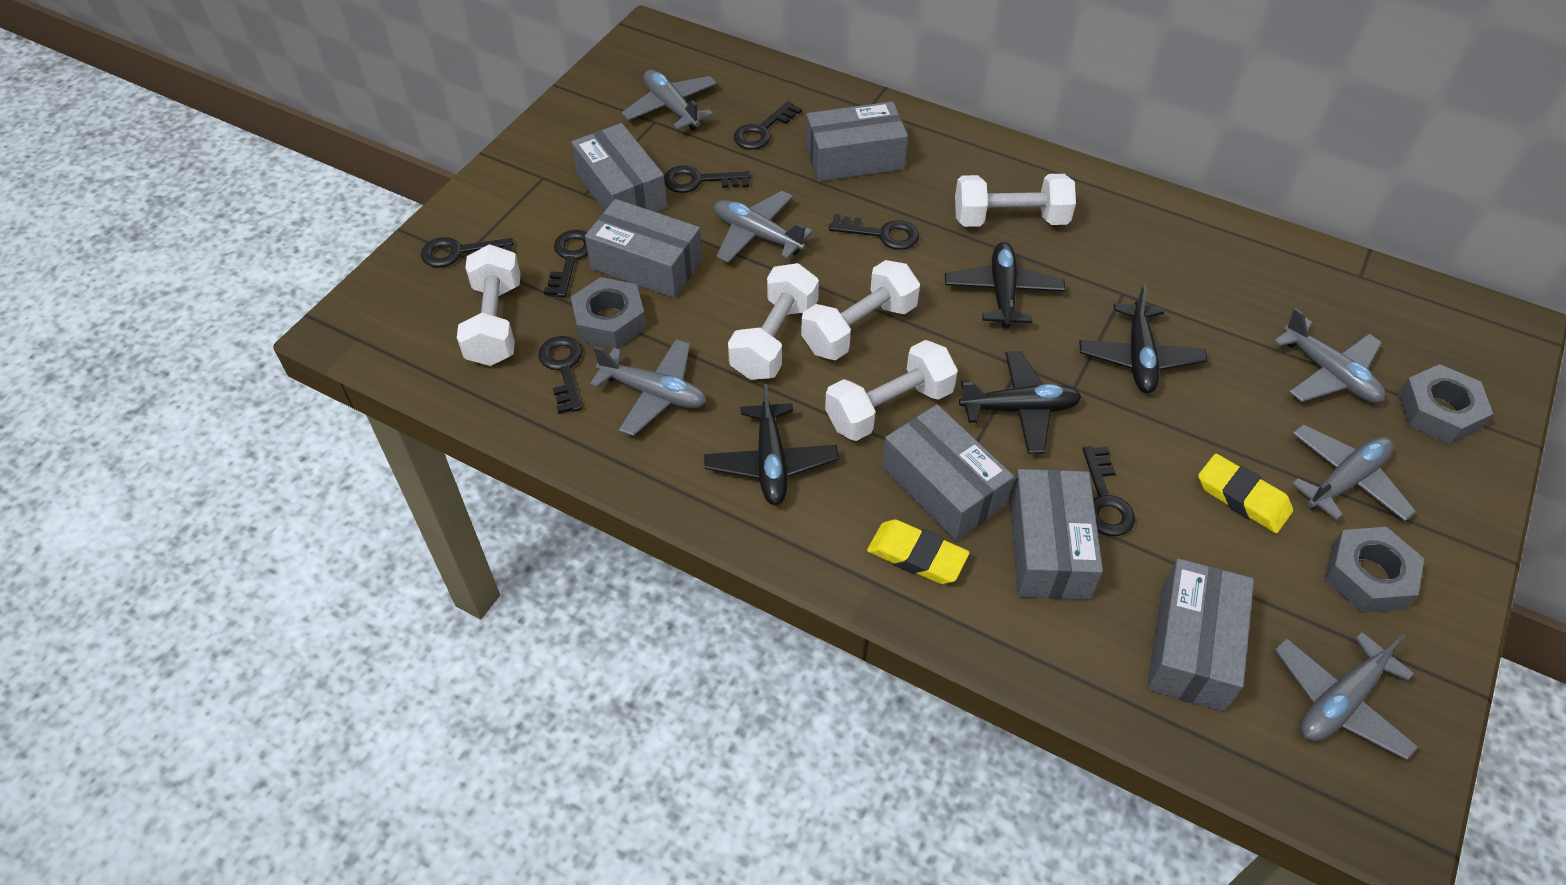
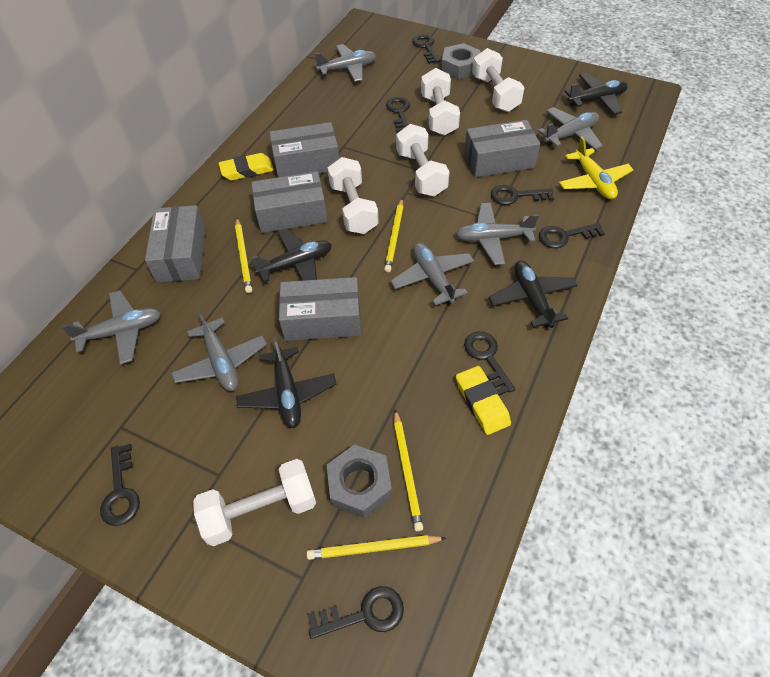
grey box: 6 -> 5
grey nut: 3 -> 2
yellow pencil: 0 -> 4
yellow plane: 0 -> 1

